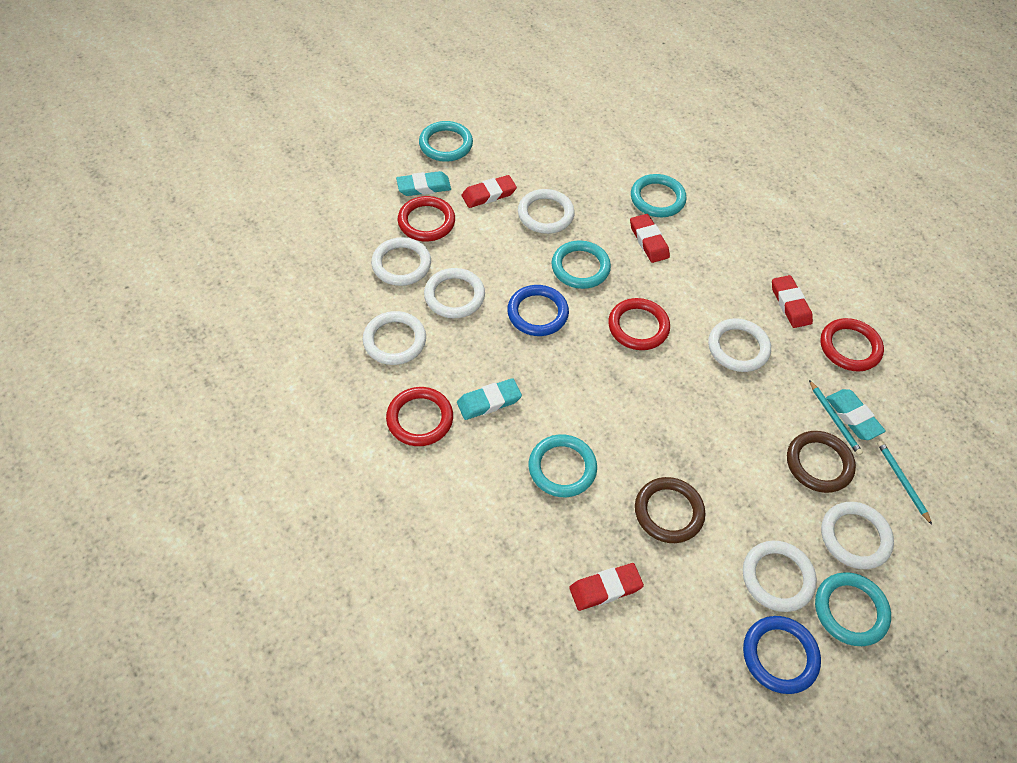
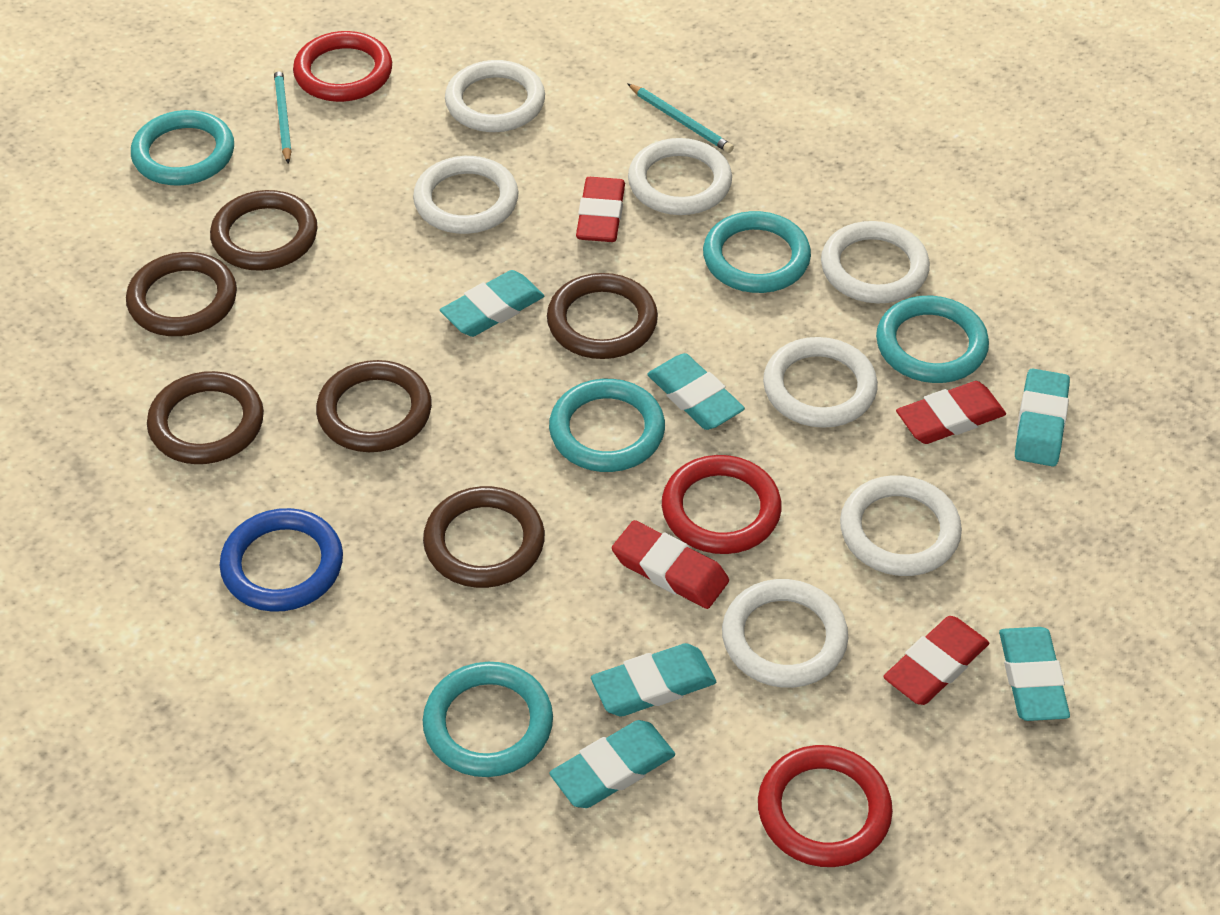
blue ring: 2 -> 1
brown ring: 2 -> 6
red ring: 4 -> 3
turquoise eraser: 3 -> 6

